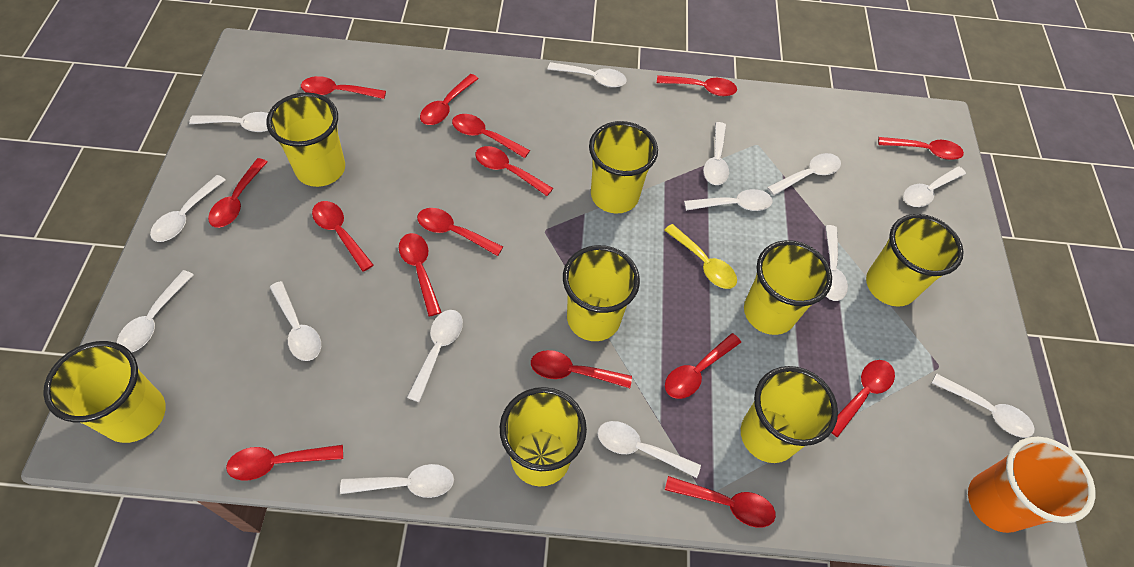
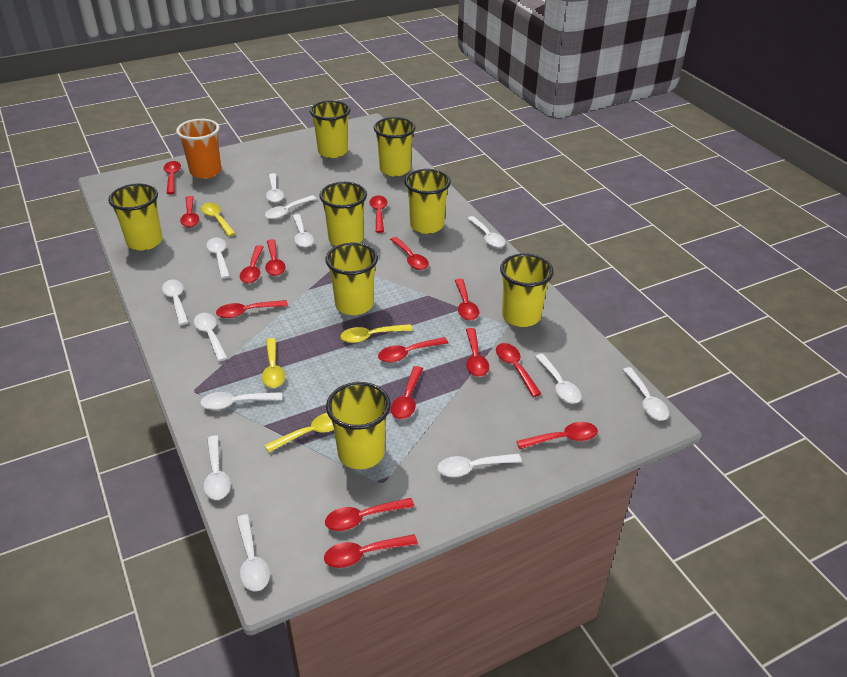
white spoon: 14 -> 13
yellow spoon: 1 -> 4

